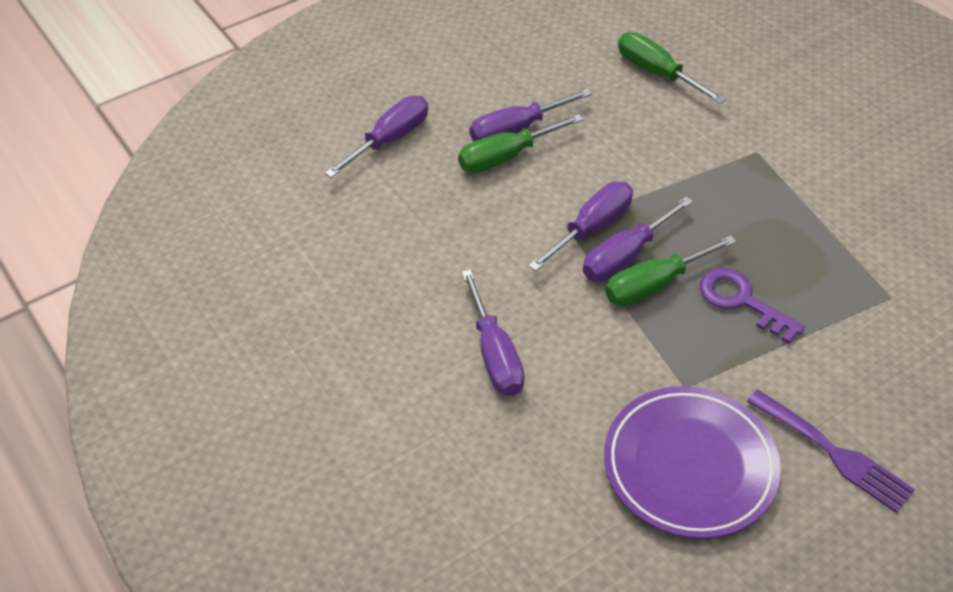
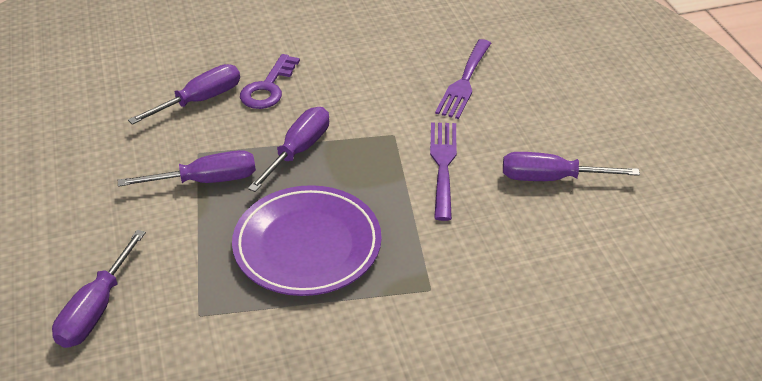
green screwdriver: 3 -> 0
purple fork: 1 -> 2

